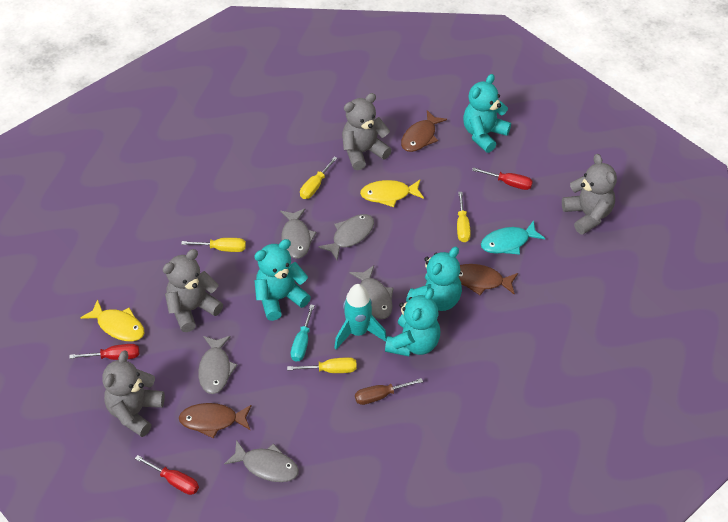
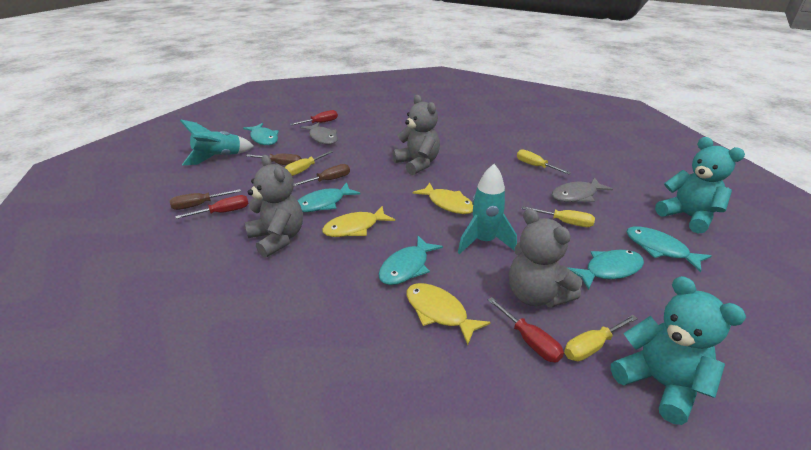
brown fish: 3 -> 0
brown screwdriver: 1 -> 3
grey fish: 5 -> 2
grey teddy bear: 4 -> 3
turquoise fish: 1 -> 5
turquoise rocket: 1 -> 2
turquoise screwdriver: 1 -> 0
turquoise teddy bear: 4 -> 2
yellow fish: 2 -> 3

